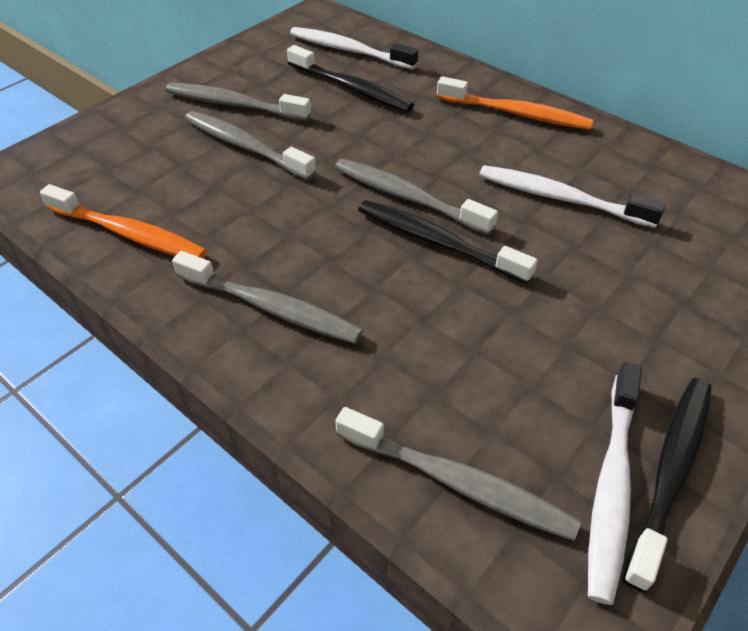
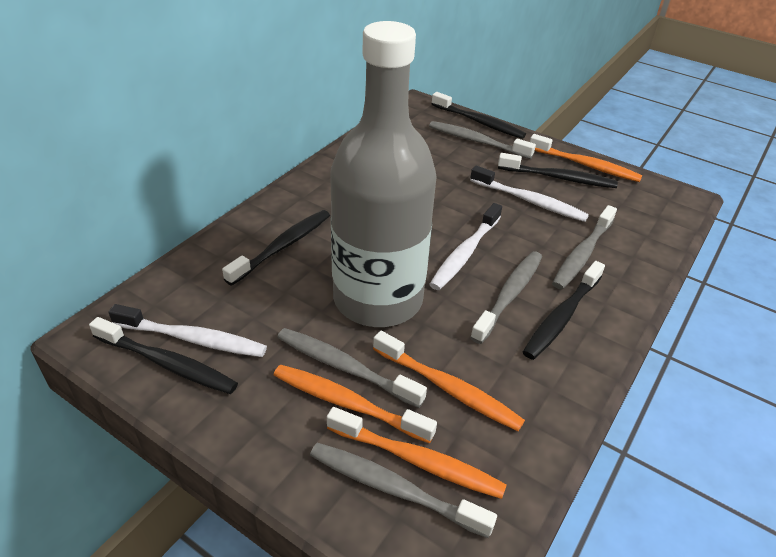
black toothbrush: 3 -> 5
grey bottle: 0 -> 1
orange toothbrush: 2 -> 4

